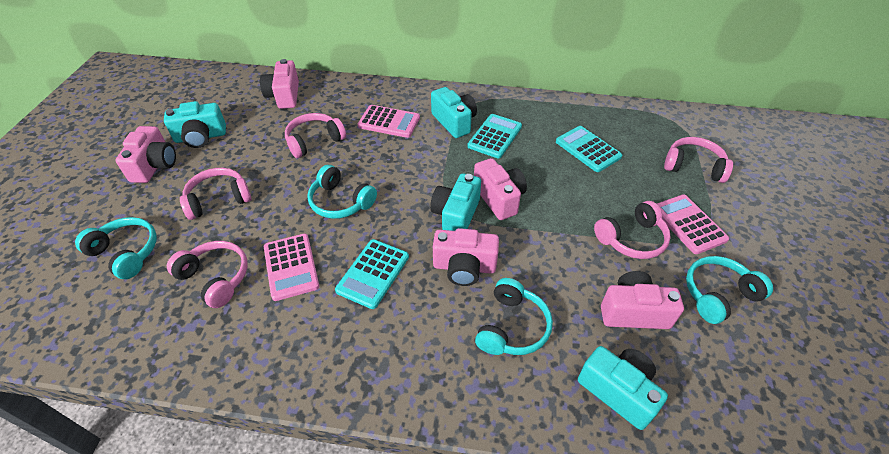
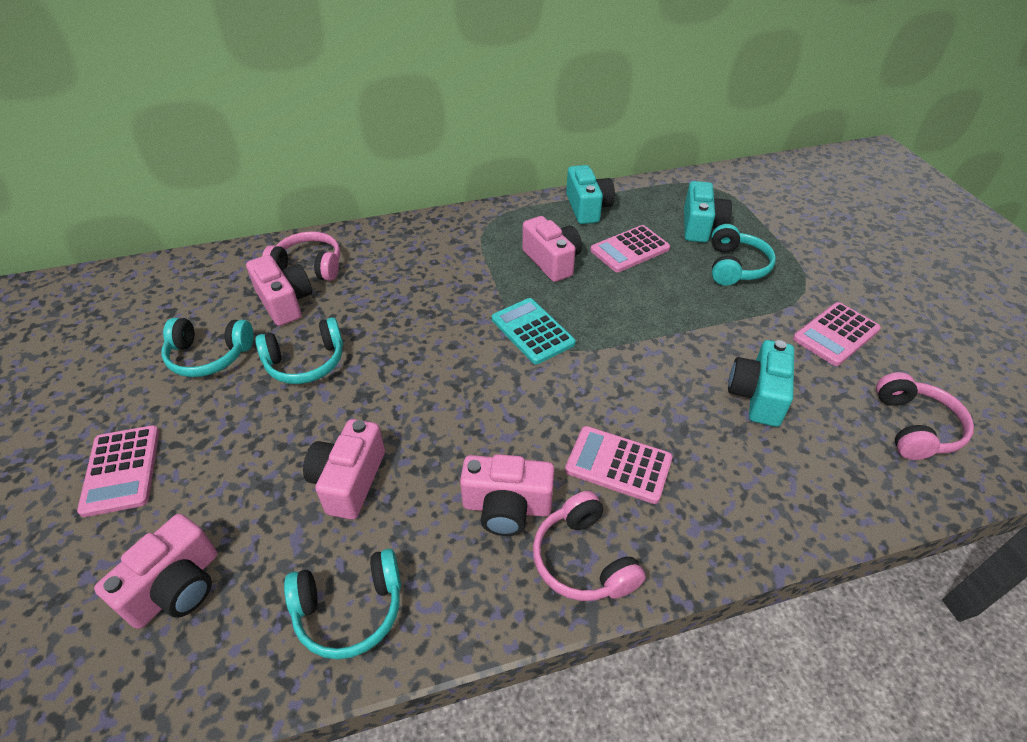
pink calculator: 3 -> 4
pink headphones: 5 -> 3
turquoise calculator: 3 -> 1
turquoise camera: 4 -> 3

